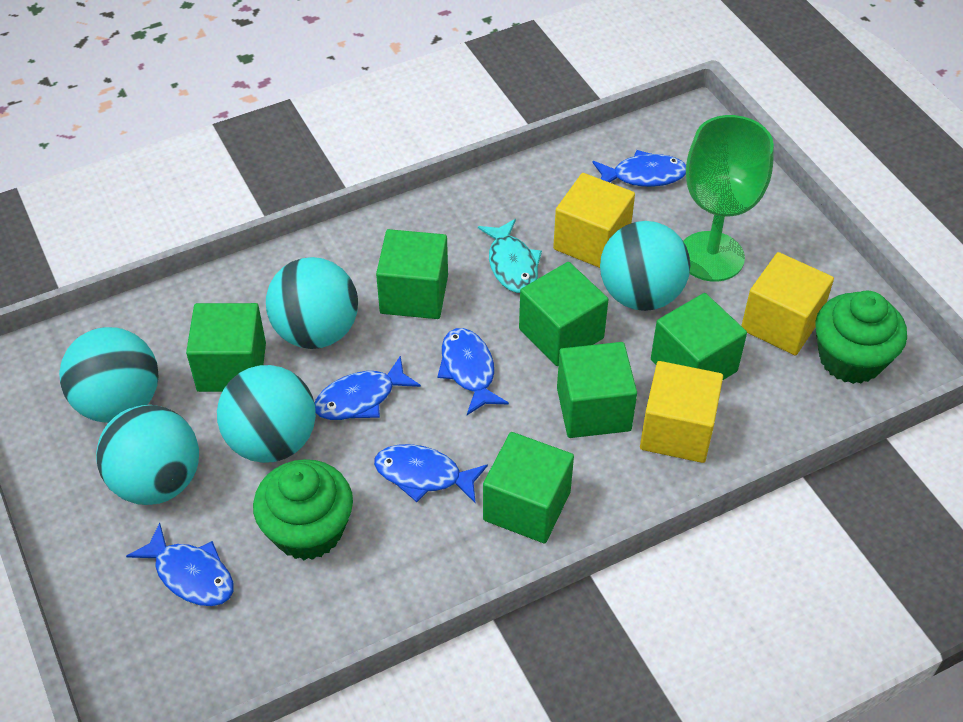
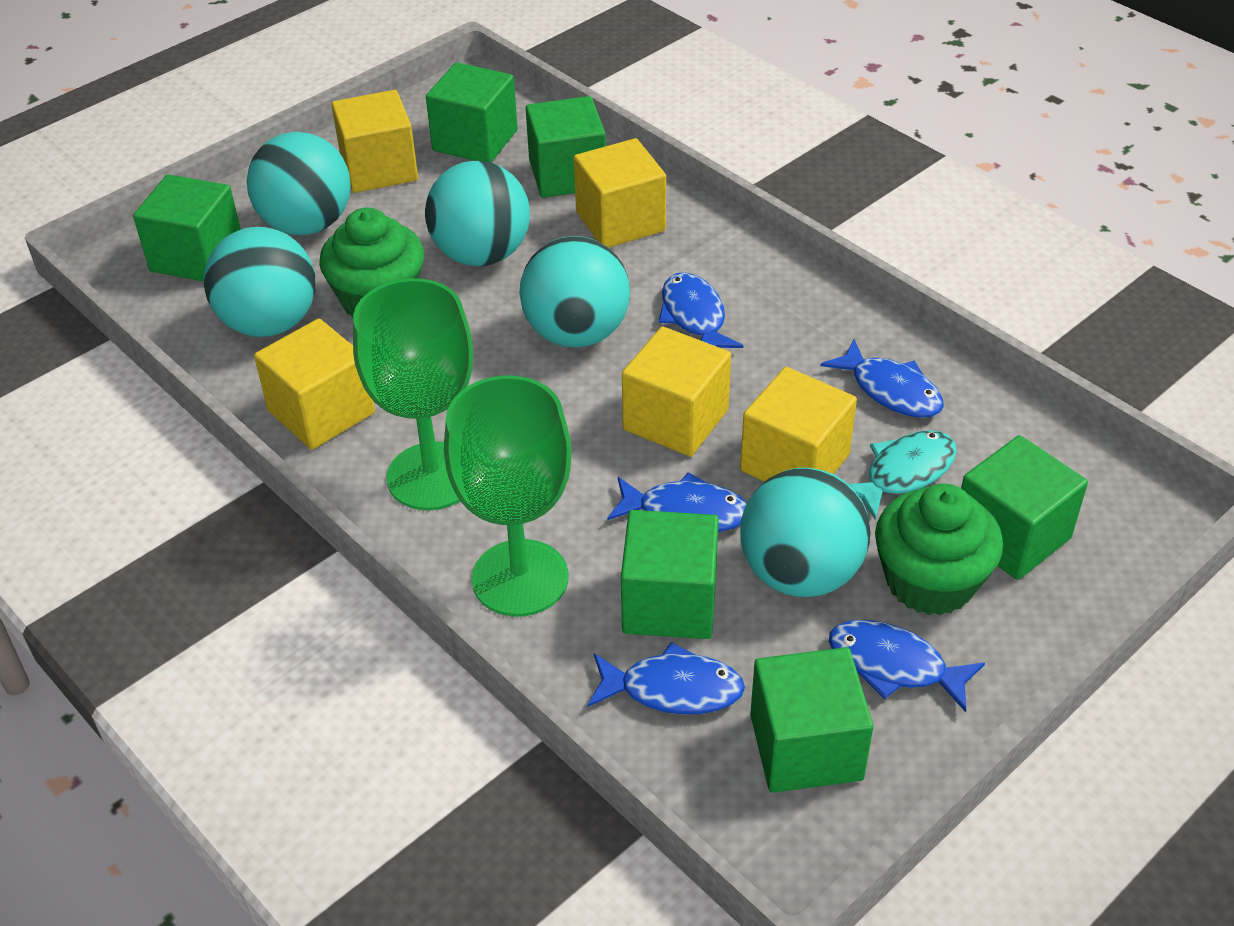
green goblet: 1 -> 2
yellow cube: 3 -> 5

